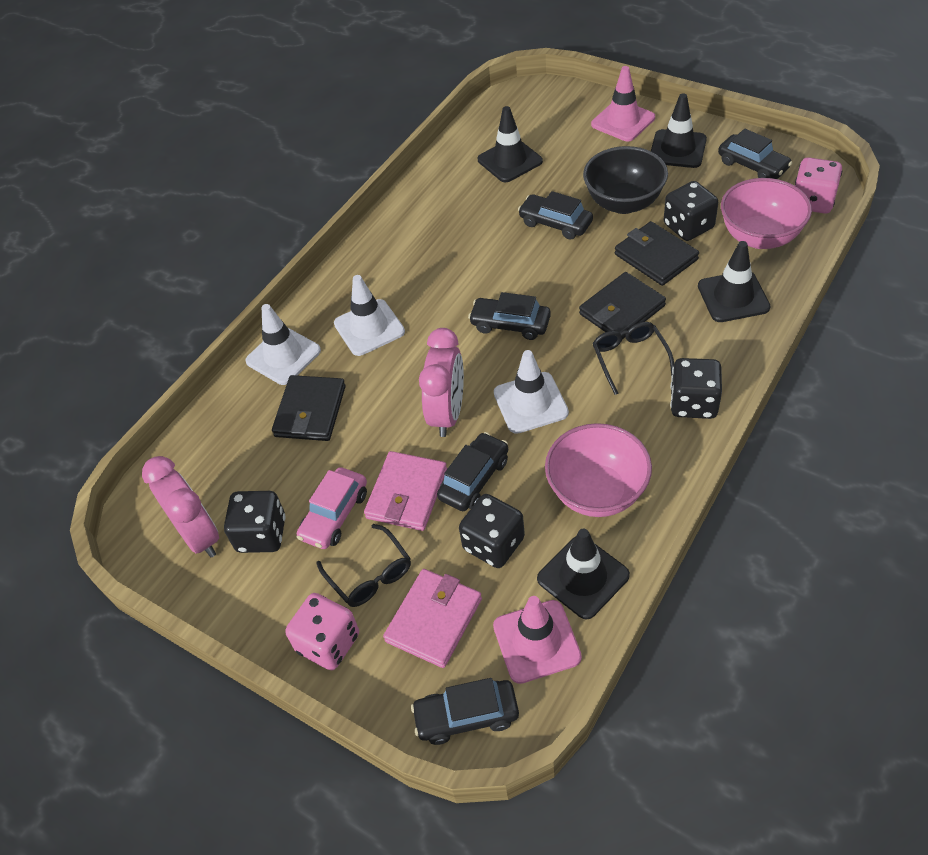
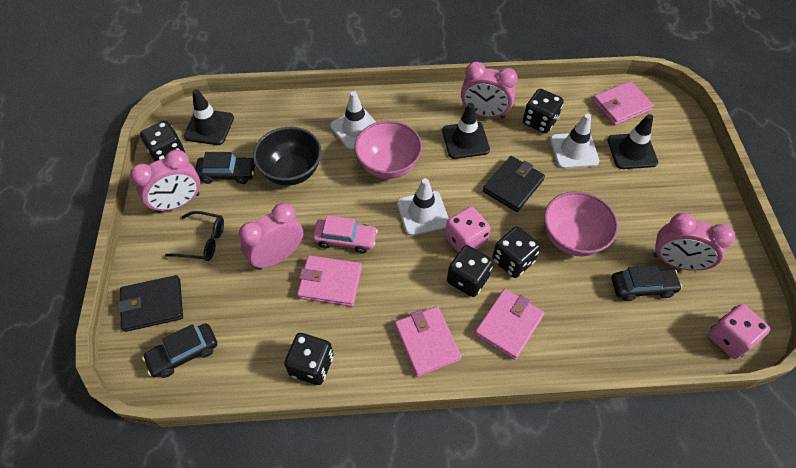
black car: 5 -> 3
black dice: 4 -> 5
black glasses: 2 -> 1
black traffic cone: 4 -> 3
black wallet: 3 -> 2
pink clock: 2 -> 4
pink traffic cone: 2 -> 0
pink wallet: 2 -> 4

